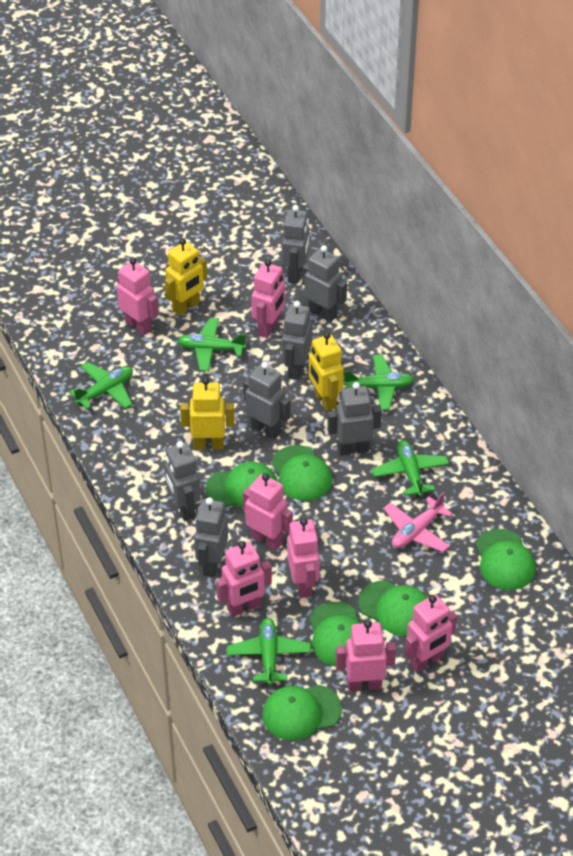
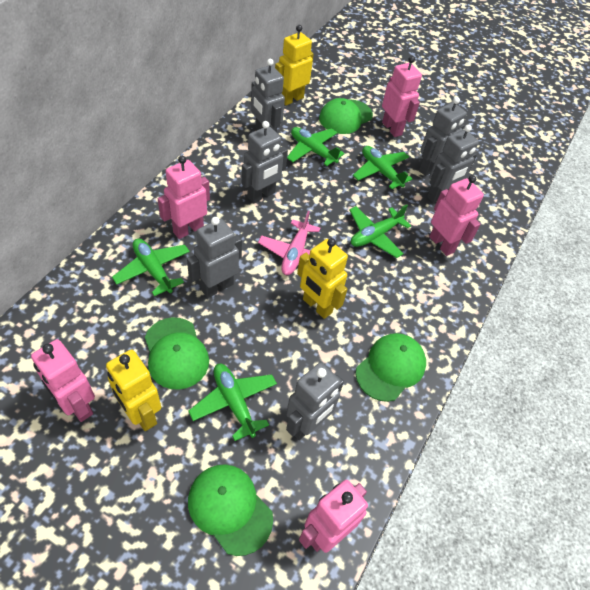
green cap: 6 -> 4
grey robot: 7 -> 6
pink robot: 7 -> 5

